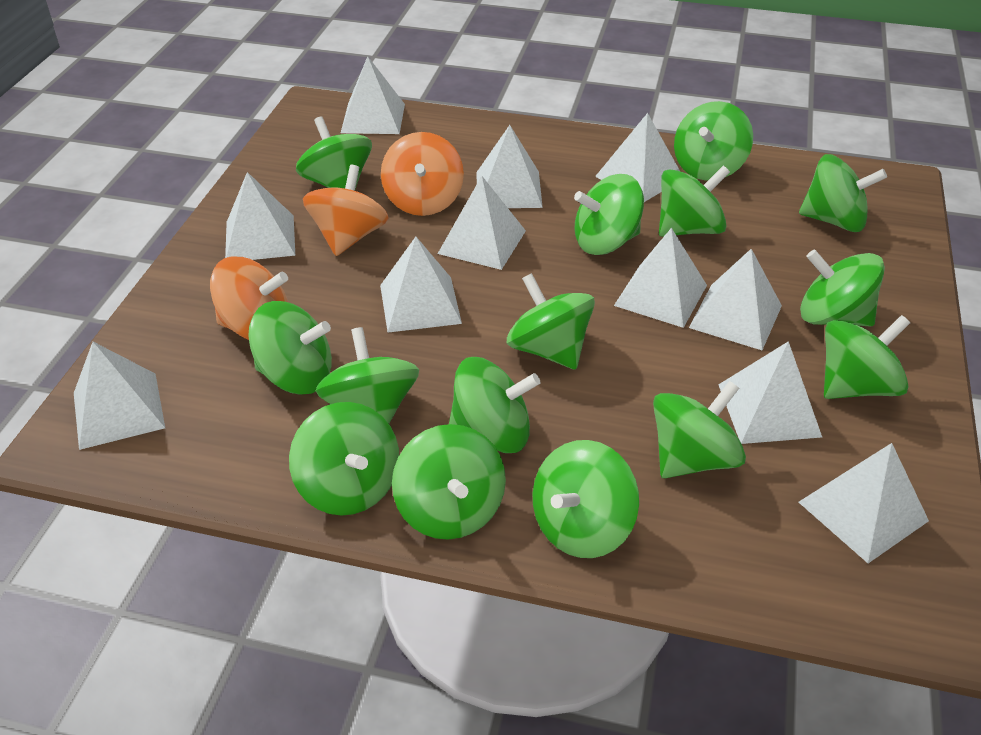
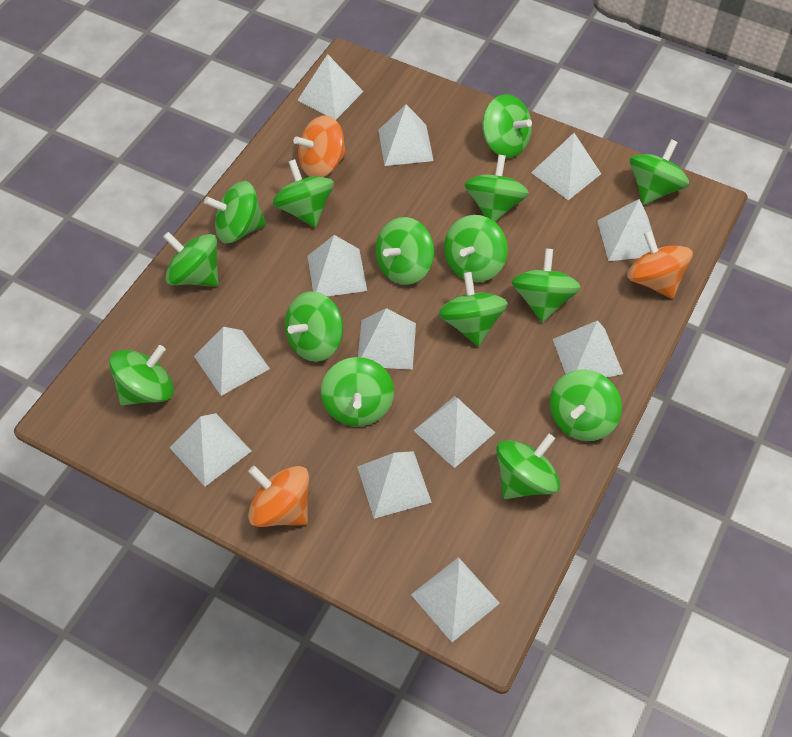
white pyramid: 11 -> 12

